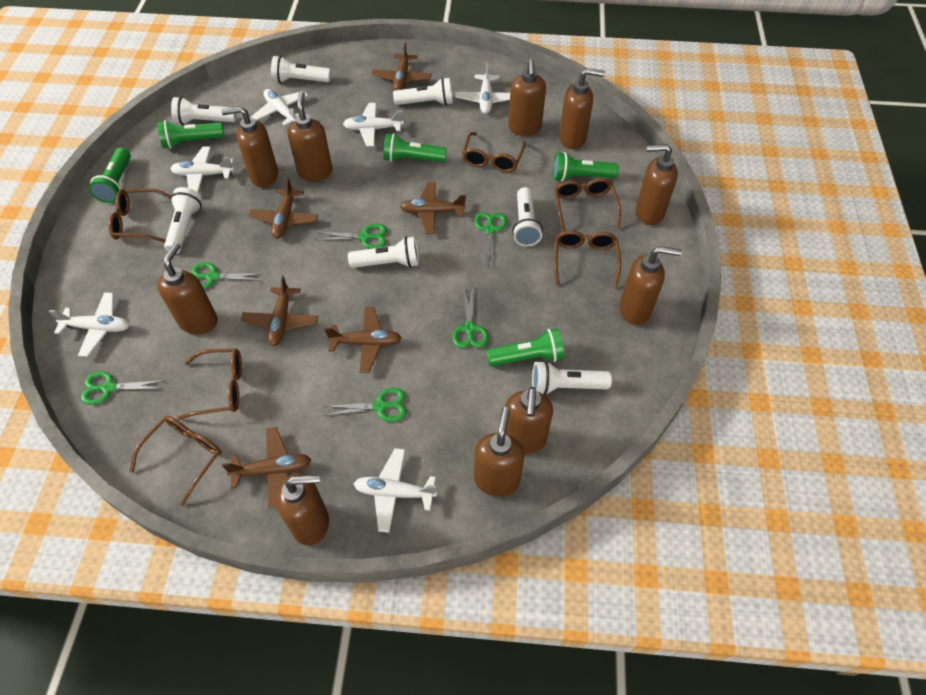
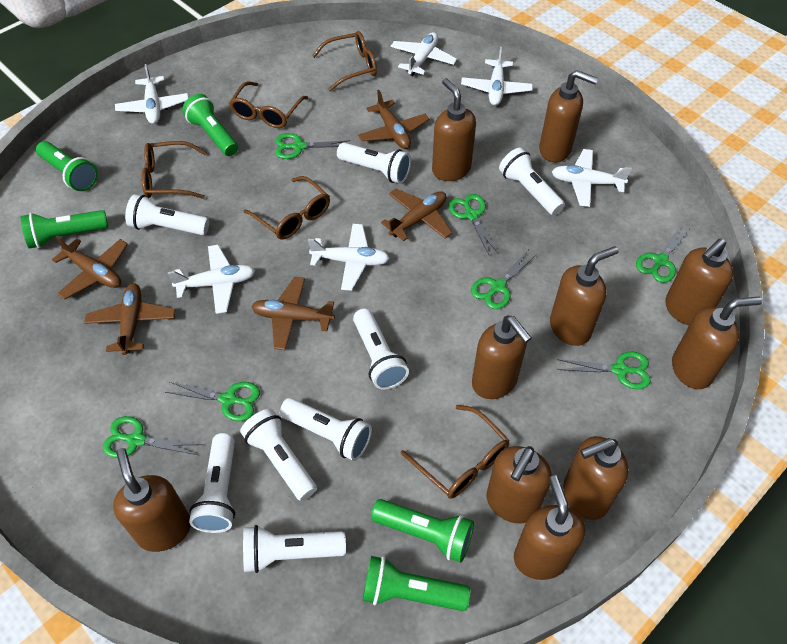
brown glasses: 6 -> 5
brown plane: 6 -> 5
green scissors: 6 -> 7
white flashlight: 7 -> 8

